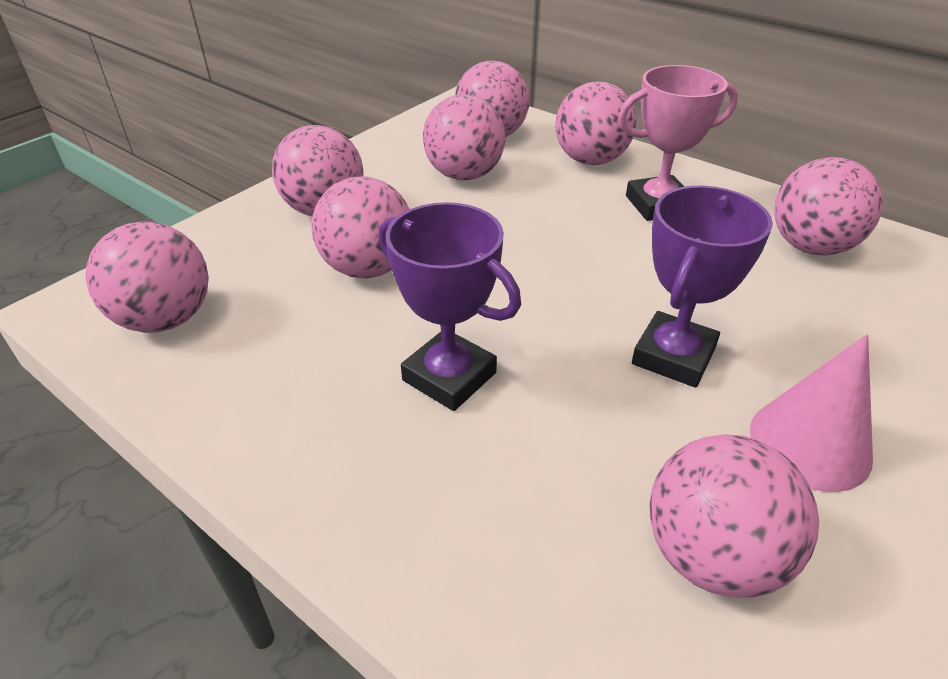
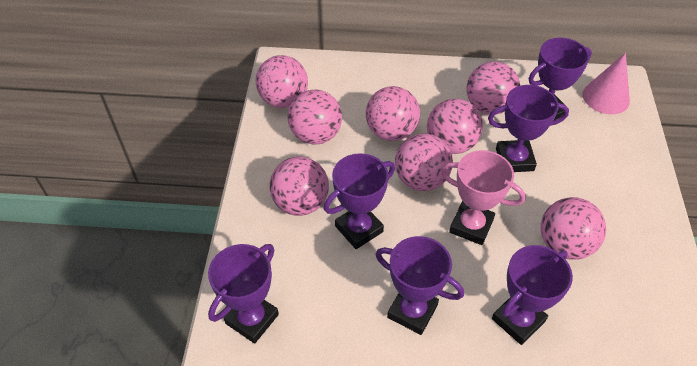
purple trophy: 2 -> 6

